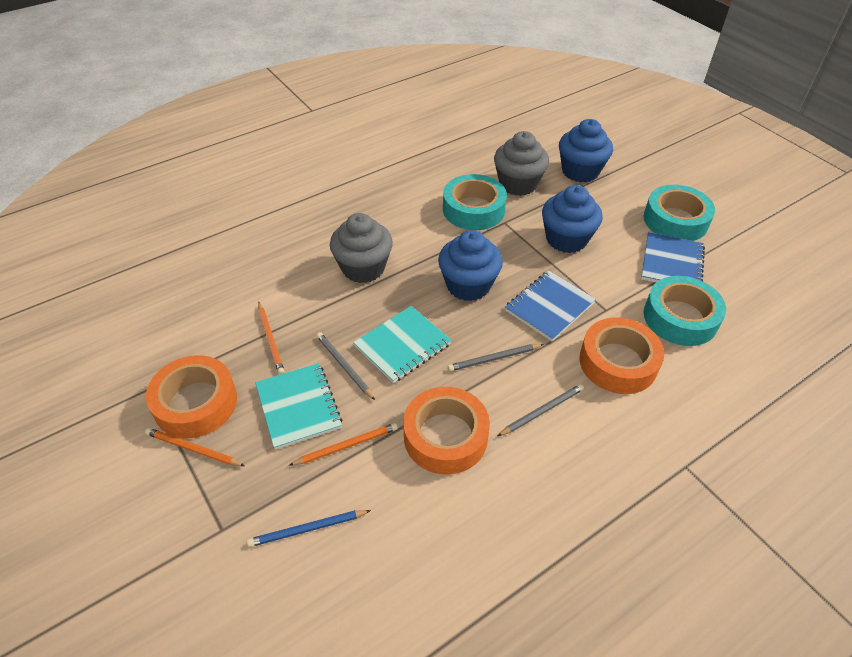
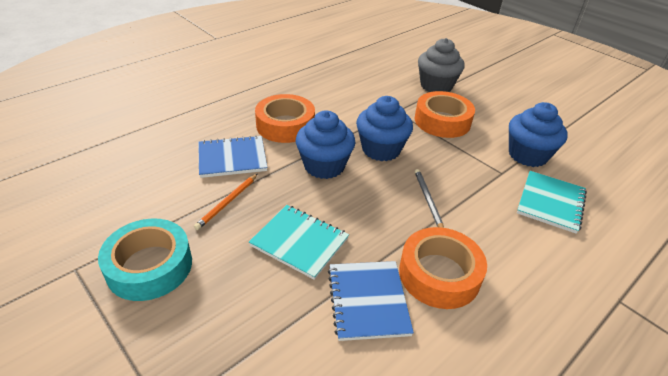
blue pencil: 1 -> 0
grey cupcake: 2 -> 1
grey pencil: 3 -> 1
orange pencil: 3 -> 1
turquoise tape: 3 -> 1

